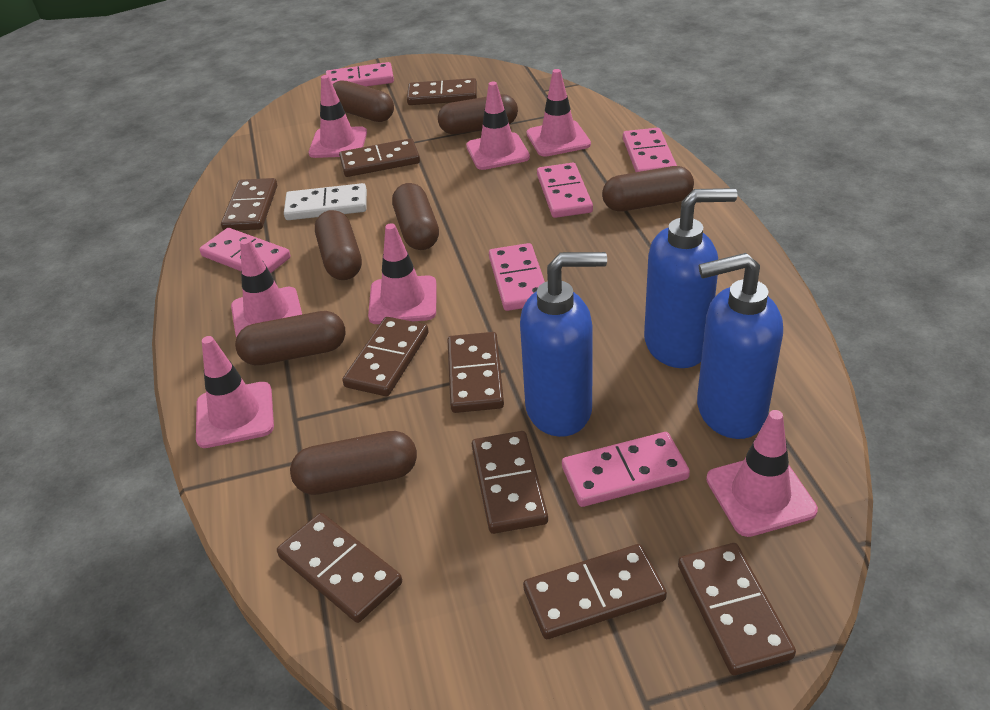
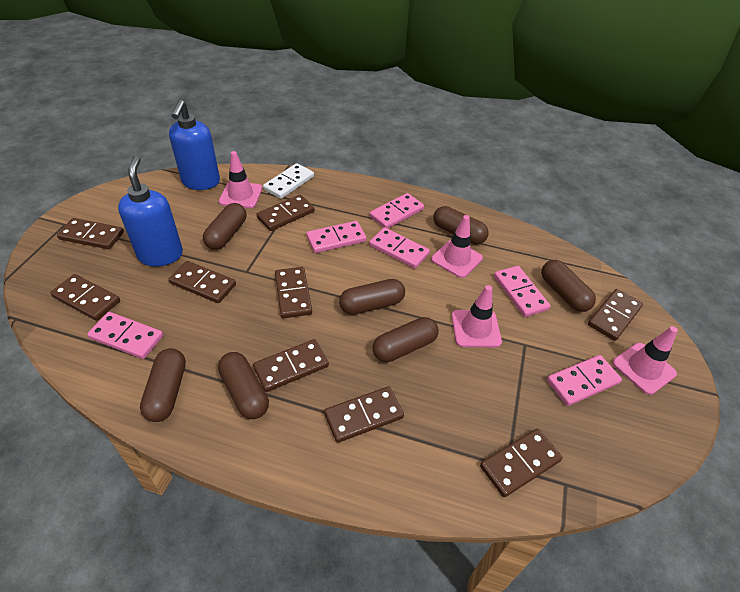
blue soap dispenser: 3 -> 2
pink traffic cone: 7 -> 4

